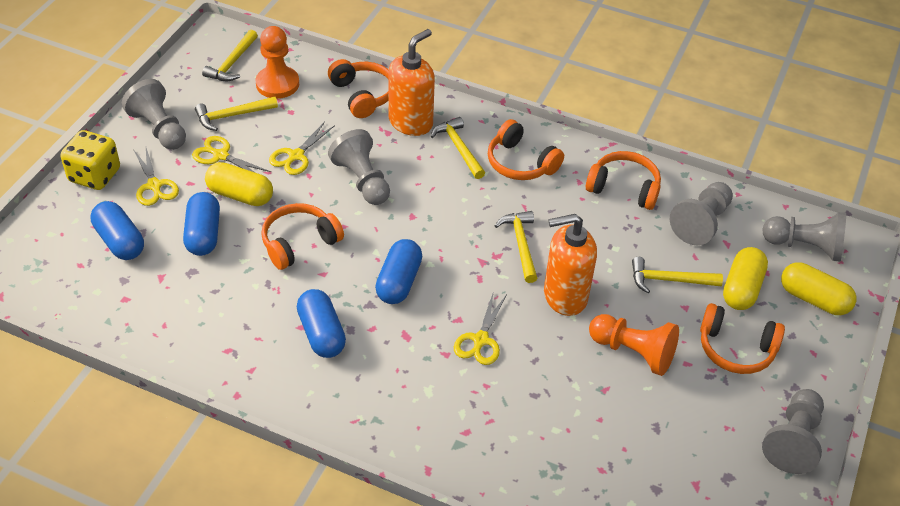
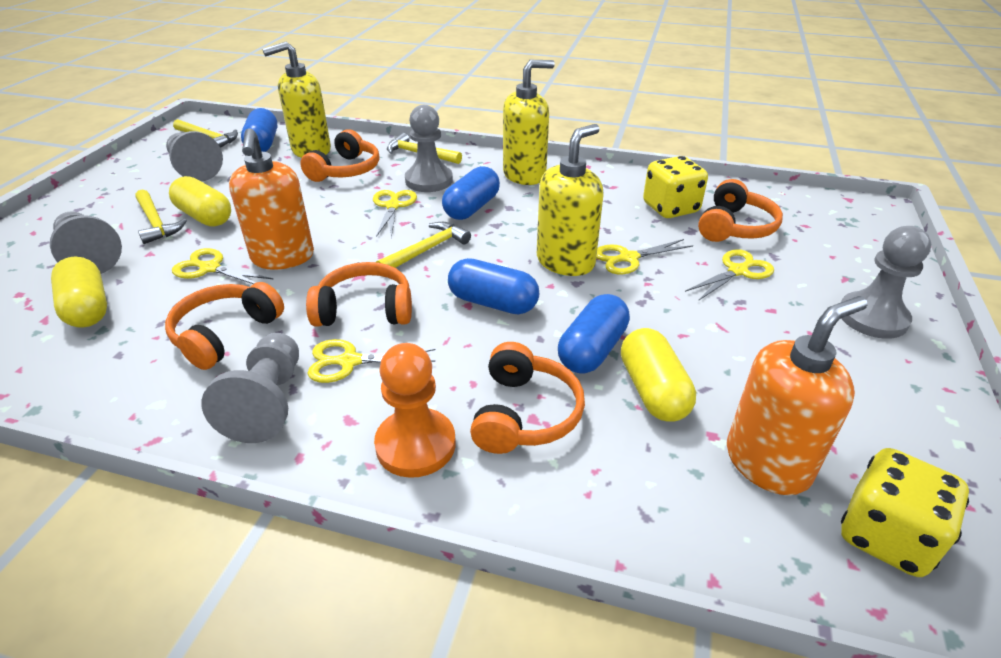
orange pawn: 2 -> 1
yellow dice: 1 -> 2
yellow hammer: 5 -> 4
yellow scissors: 4 -> 5
yellow soap dispenser: 0 -> 3

